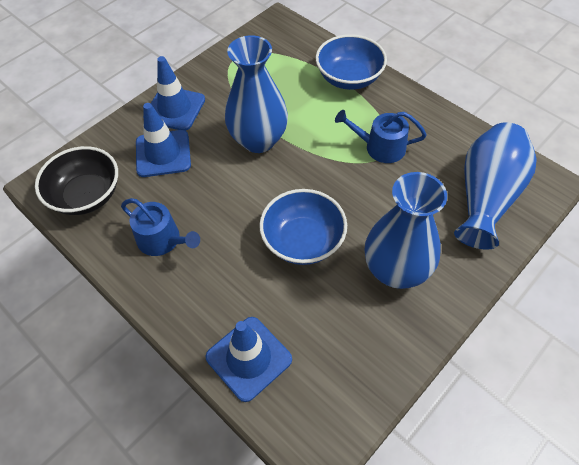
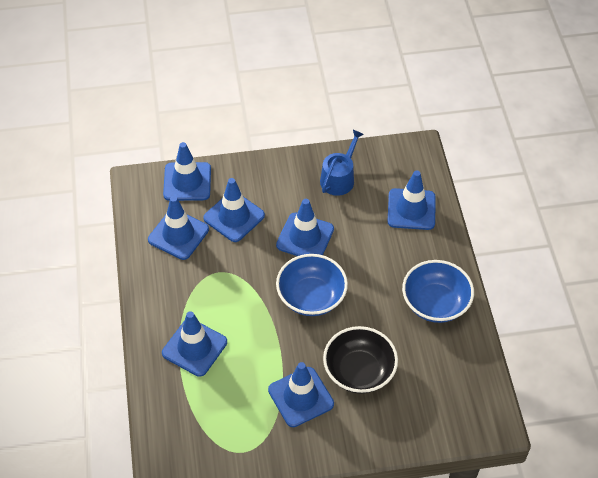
blue traffic cone: 3 -> 7
blue vase: 3 -> 0
blue watering can: 2 -> 1

